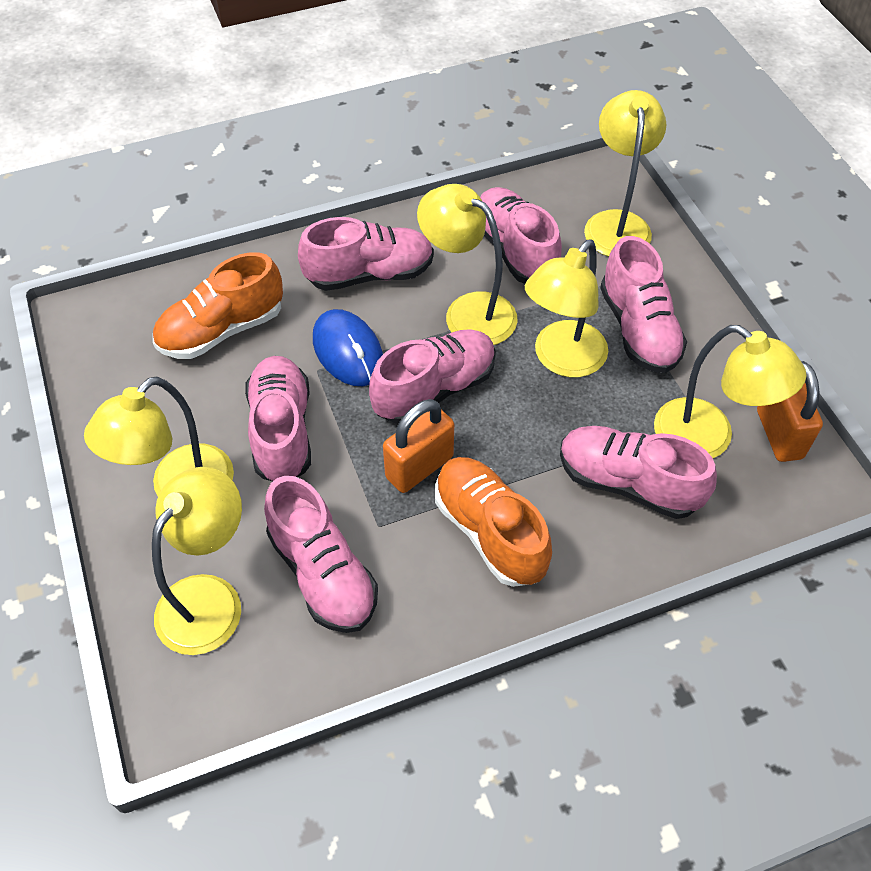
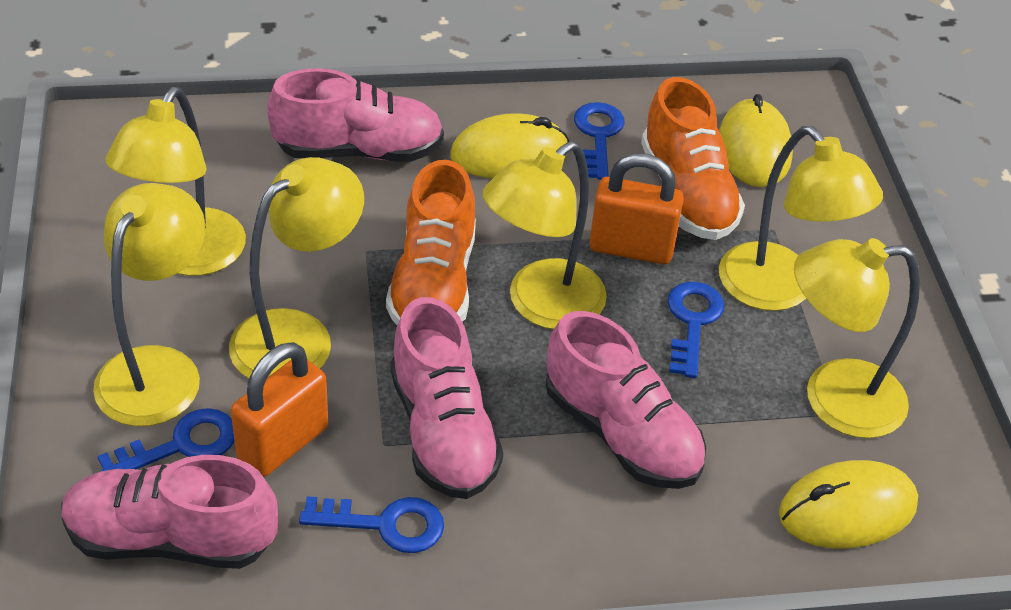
blue key: 0 -> 4
blue mouse: 1 -> 0
pink shoe: 7 -> 4
yellow mouse: 0 -> 3

